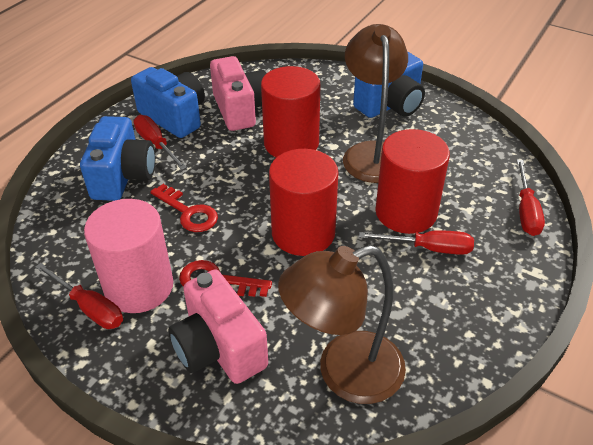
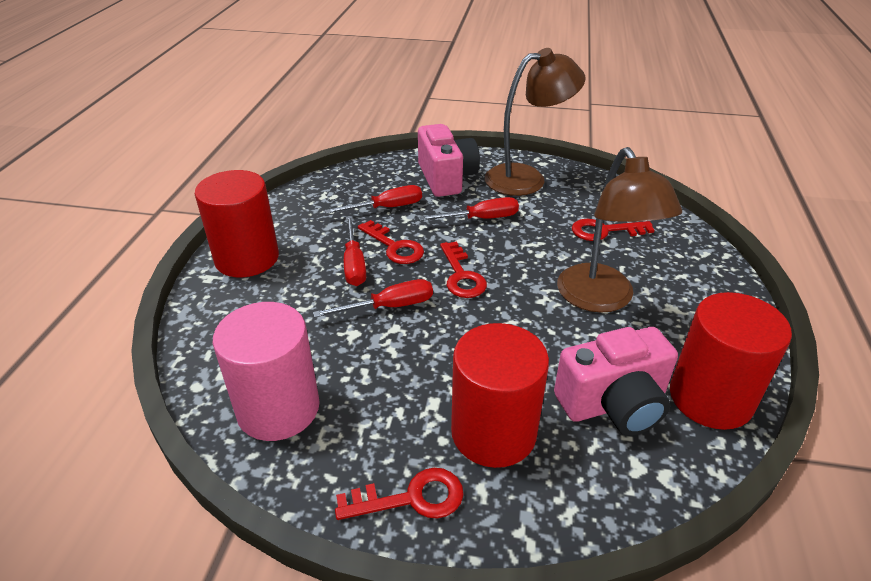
blue camera: 3 -> 0
red key: 2 -> 4

